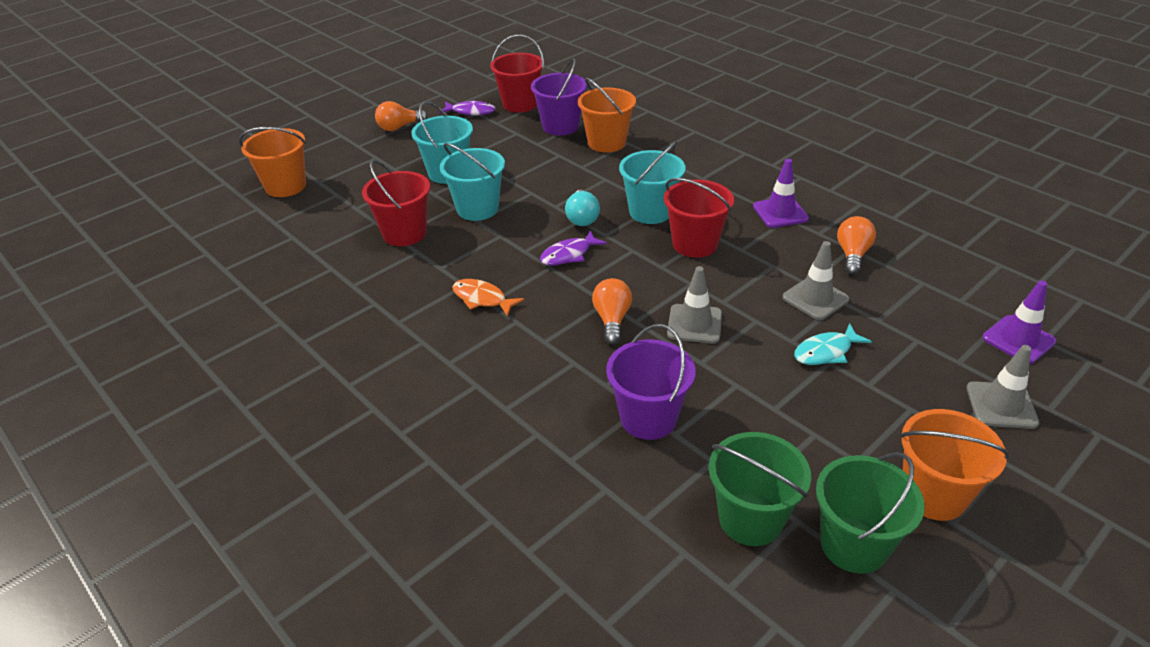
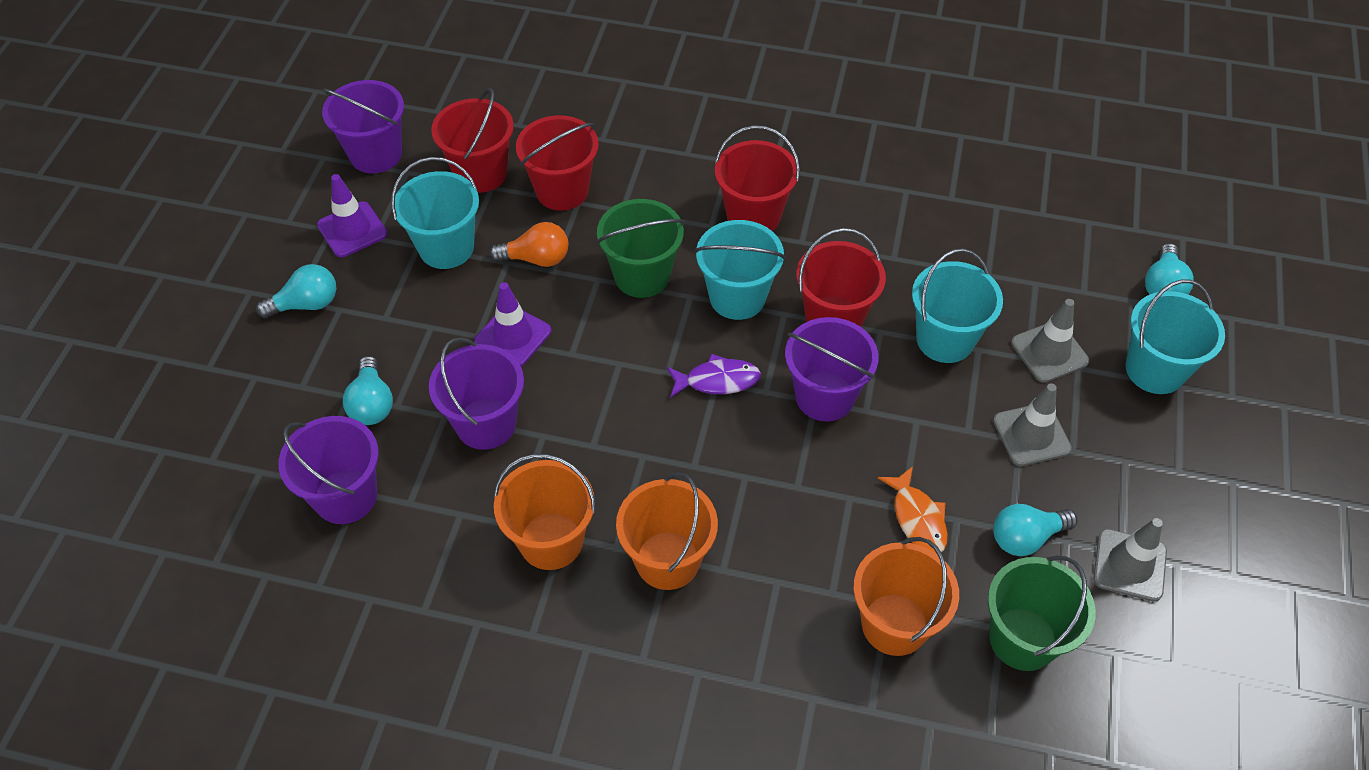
orange light bulb: 3 -> 1
purple bucket: 2 -> 4
purple fish: 2 -> 1
red bucket: 3 -> 4
turquoise bucket: 3 -> 4
turquoise fish: 1 -> 0
turquoise light bulb: 1 -> 4

